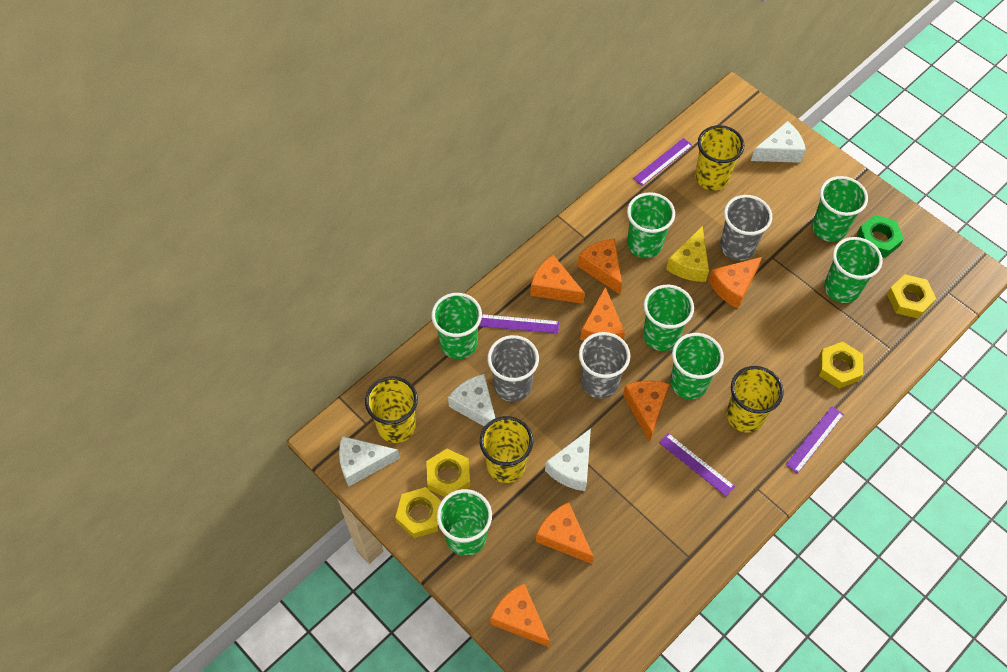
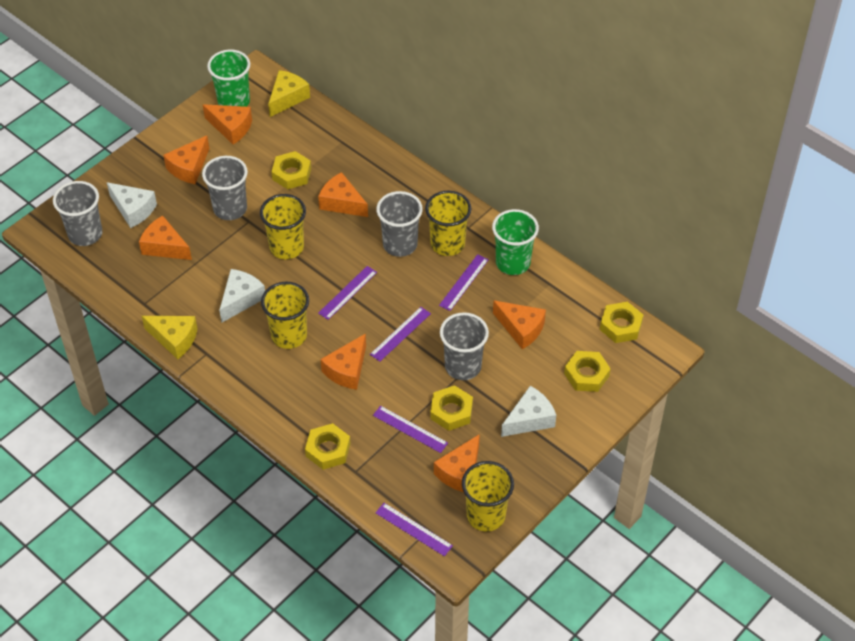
green cup: 7 -> 2
green nut: 1 -> 0
grey cup: 3 -> 4
purple ruler: 4 -> 5
white cheese: 4 -> 3
yellow cheese: 1 -> 2
yellow nut: 4 -> 5

